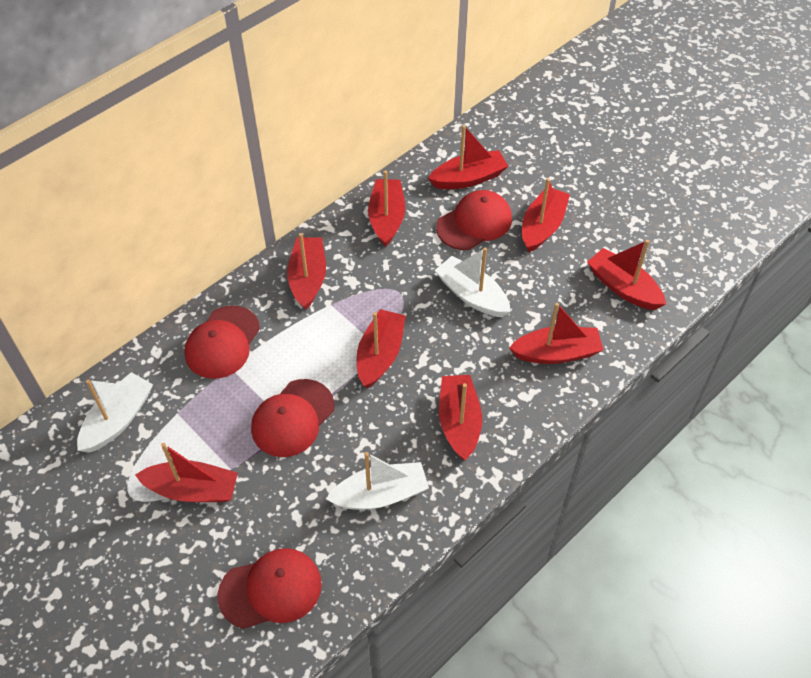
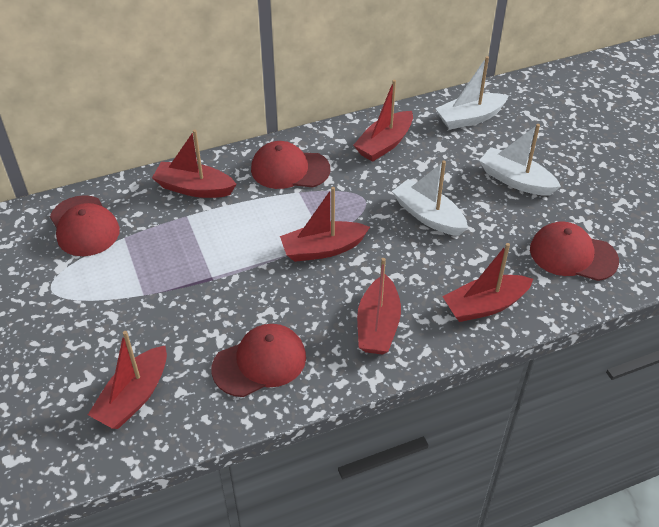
red boat: 9 -> 6

